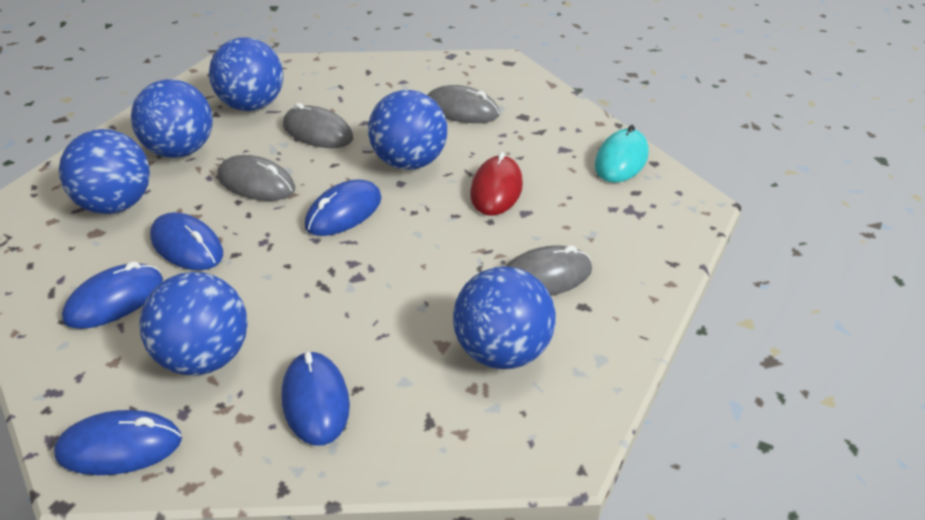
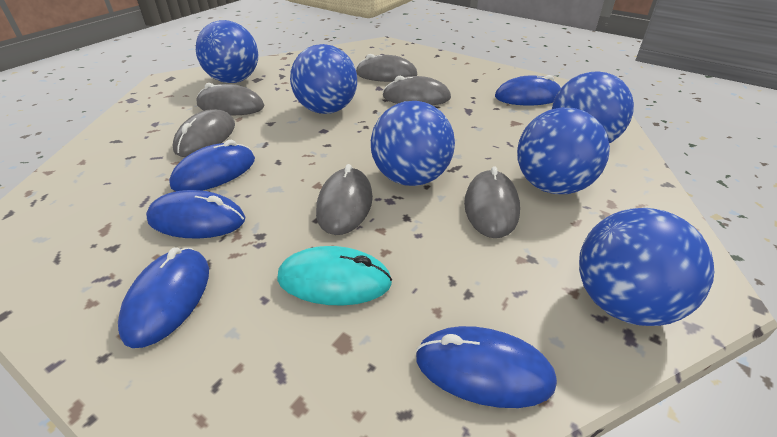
grey mouse: 4 -> 6
red mouse: 1 -> 0

